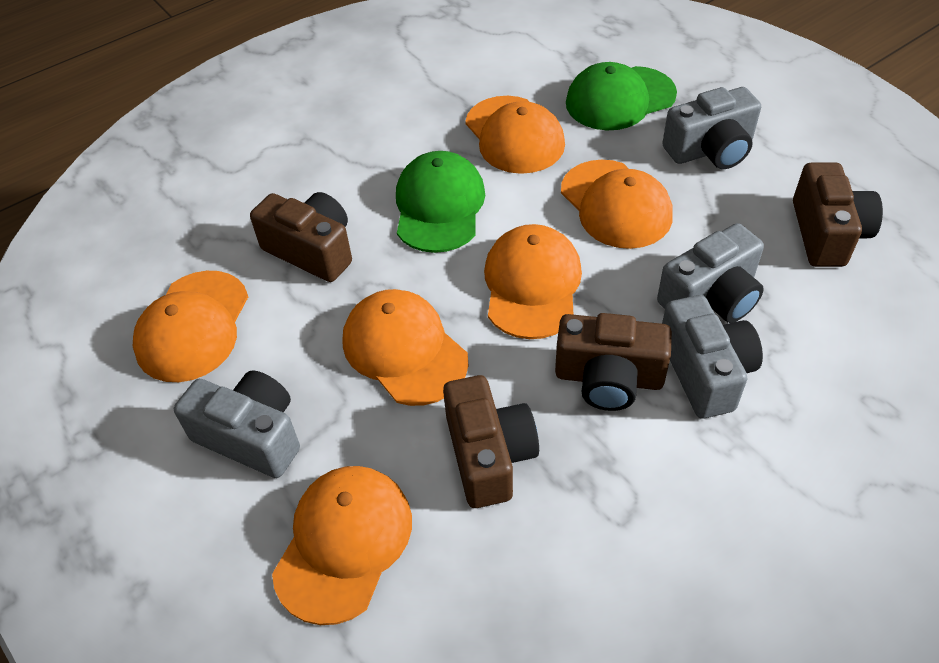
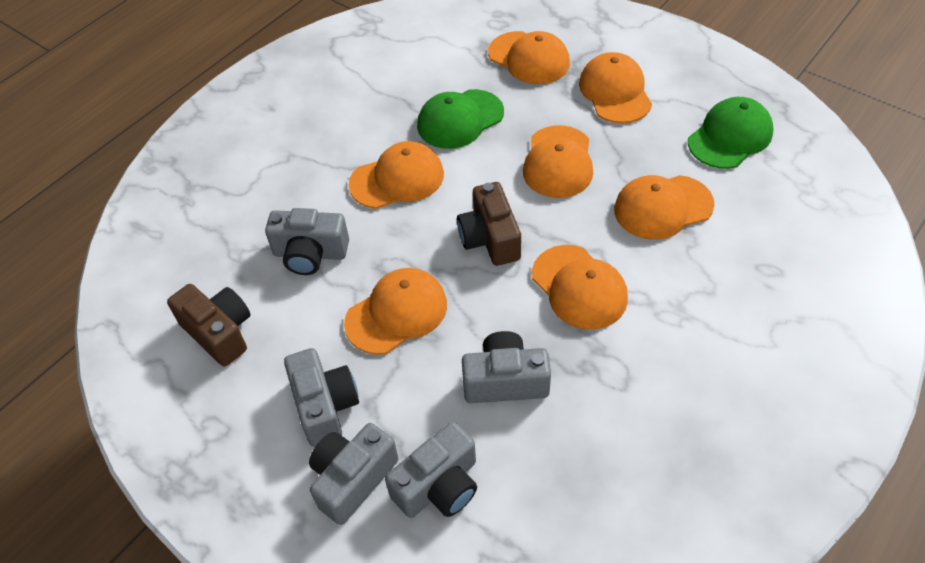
brown camera: 4 -> 2
grey camera: 4 -> 5
orange cap: 6 -> 7

